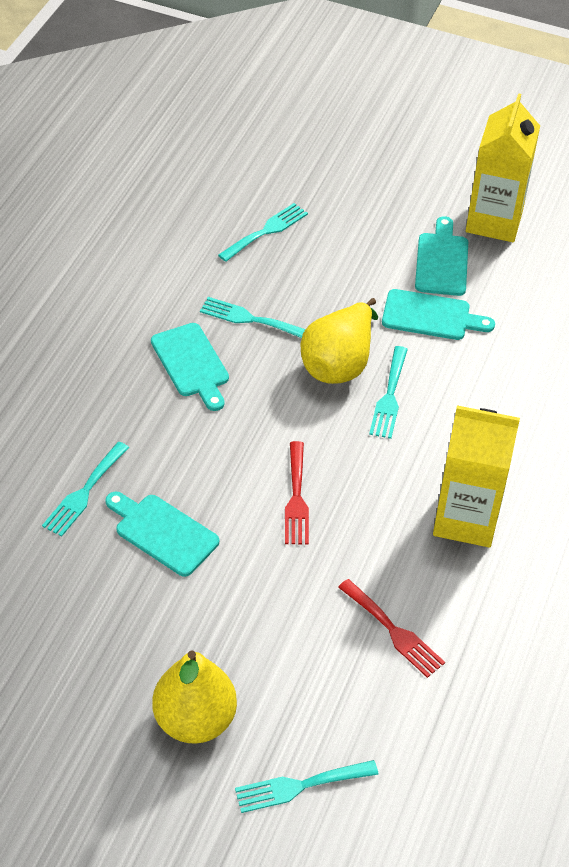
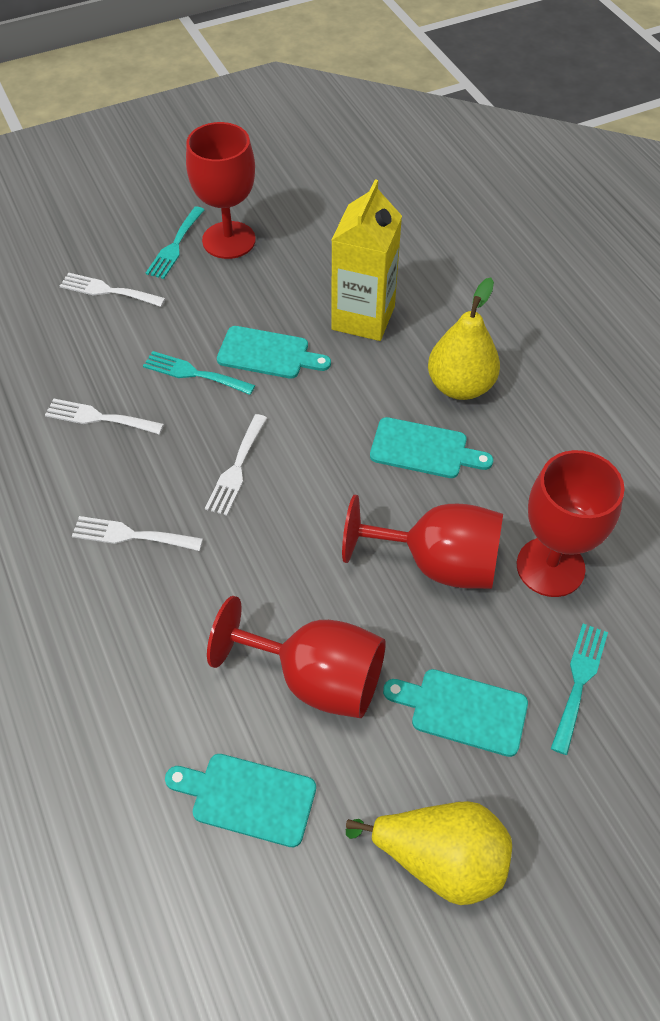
red fork: 2 -> 0
red goblet: 0 -> 4
turquoise fork: 5 -> 3
white fork: 0 -> 4
yellow carton: 2 -> 1

